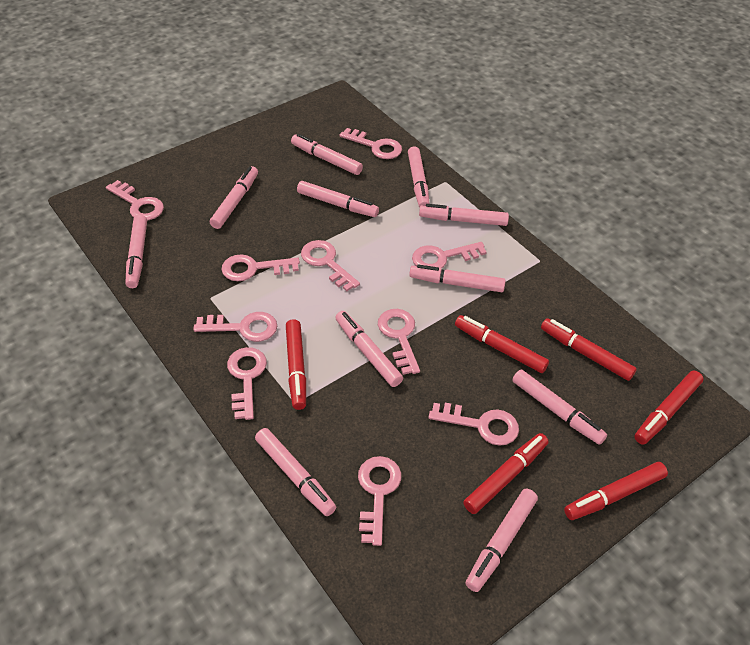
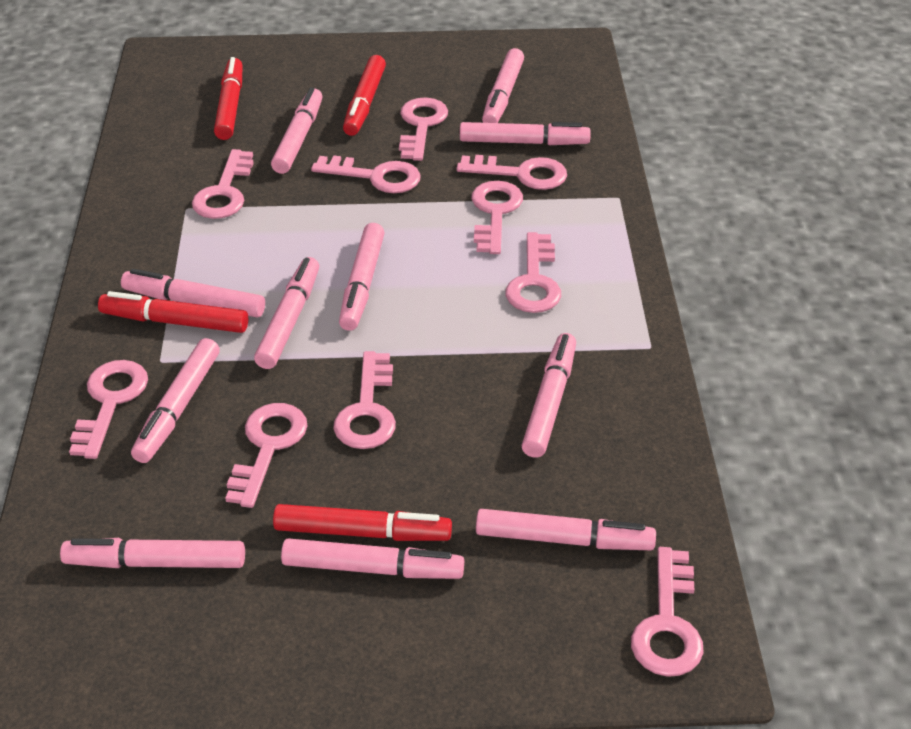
red marker: 6 -> 4

